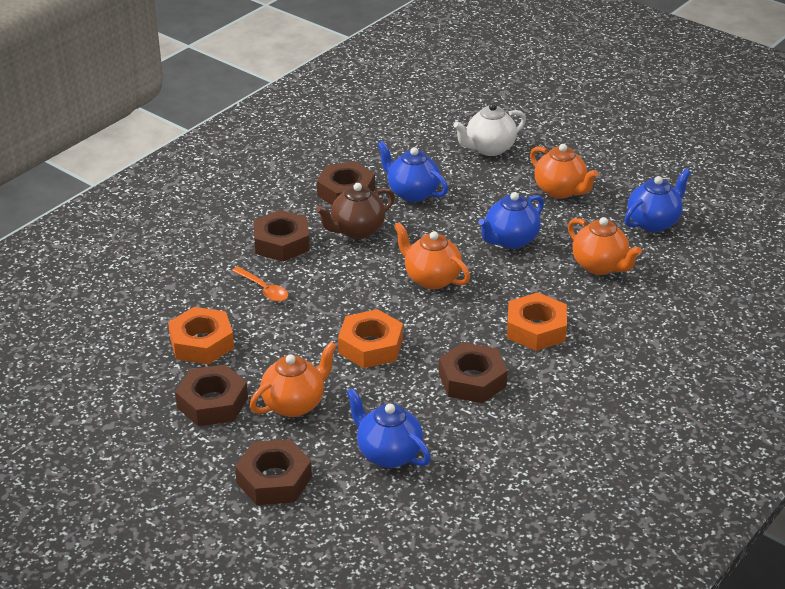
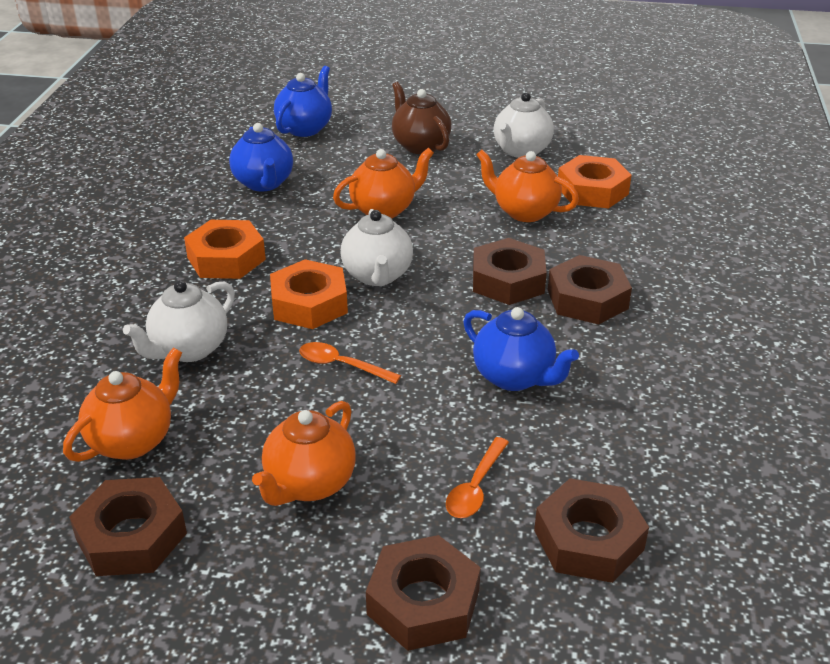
blue teapot: 4 -> 3
orange spoon: 1 -> 2
white teapot: 1 -> 3

